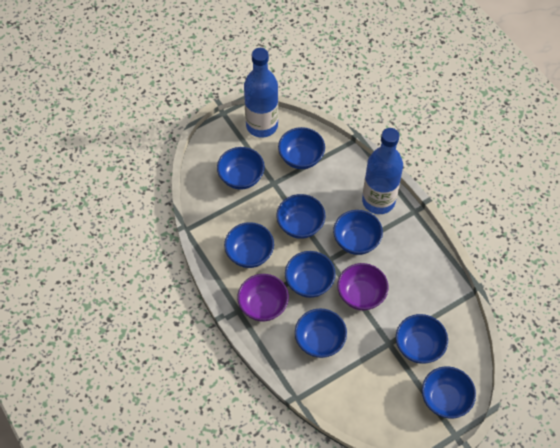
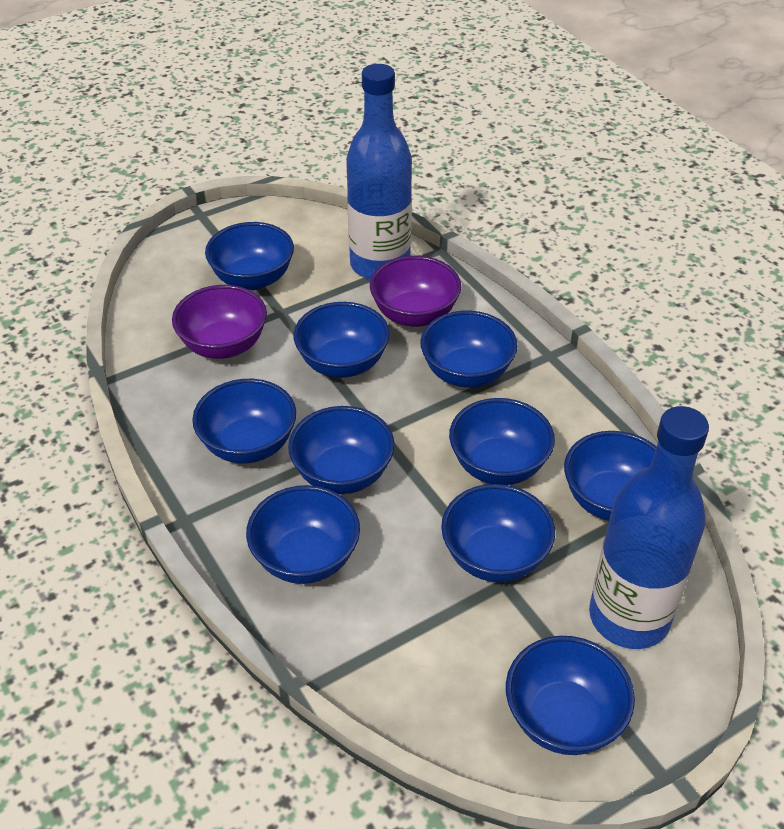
blue bowl: 9 -> 10

